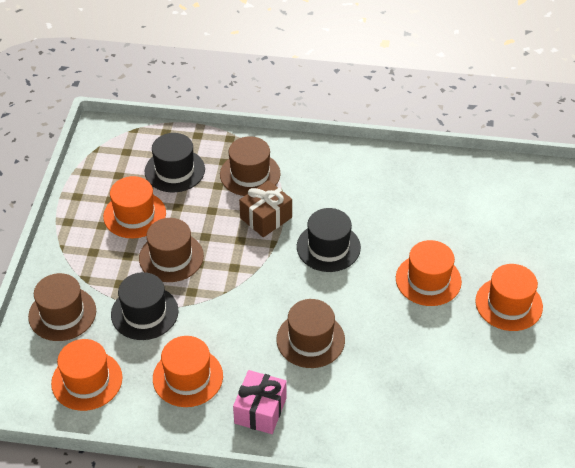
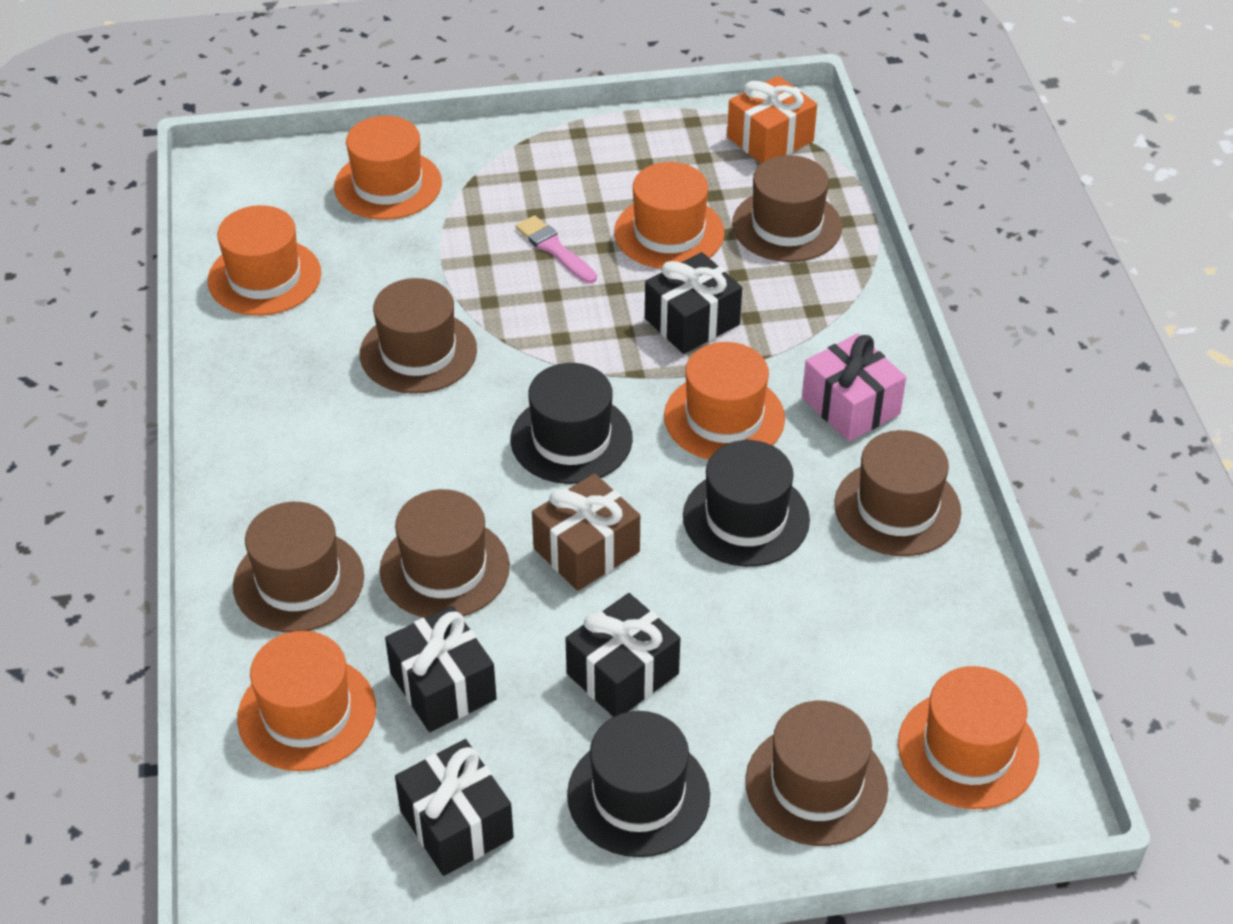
black gift: 0 -> 4
brown hat: 4 -> 6
orange gift: 0 -> 1
orange hat: 5 -> 6
pink brush: 0 -> 1

